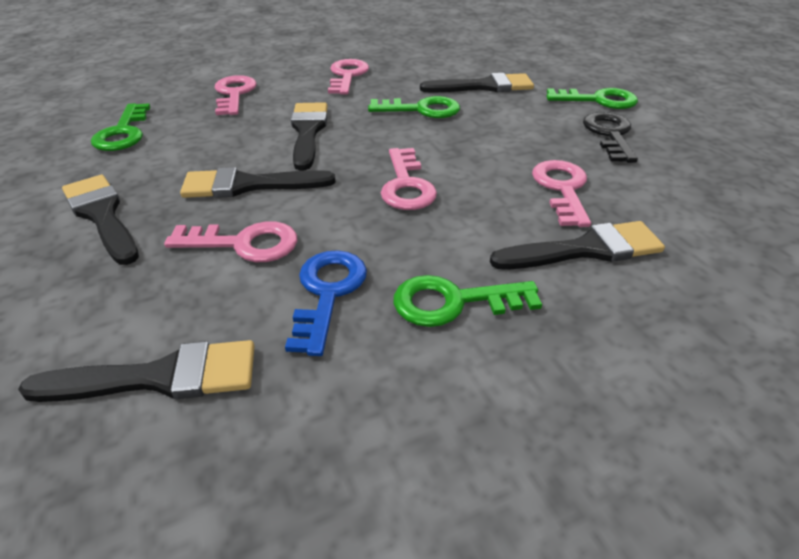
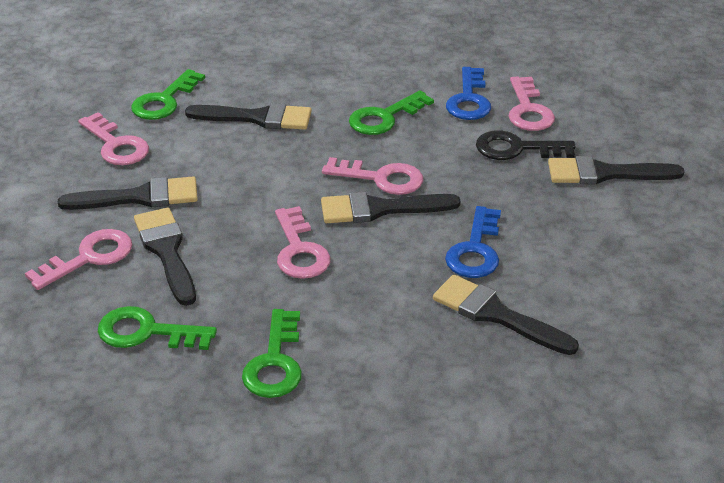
blue key: 1 -> 2

